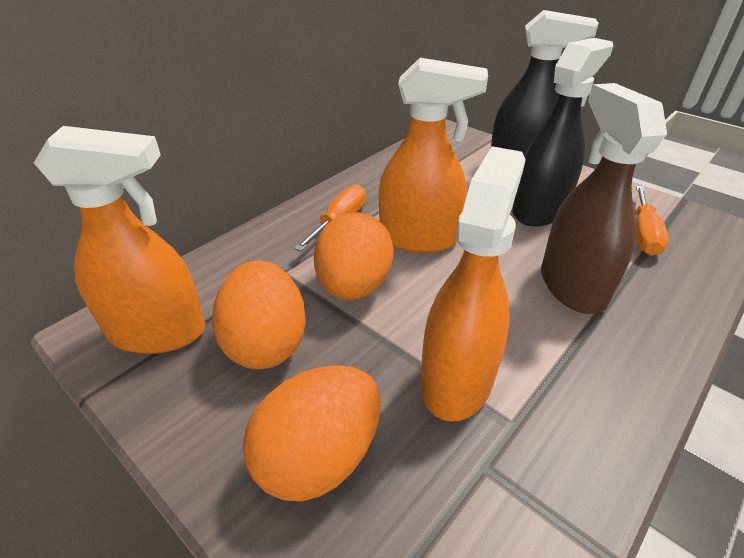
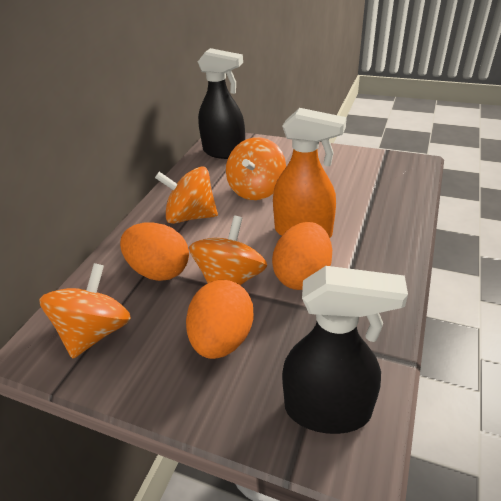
brown spray bottle: 1 -> 0
orange screwdriver: 2 -> 0
orange spinning top: 0 -> 4
orange spray bottle: 3 -> 1

